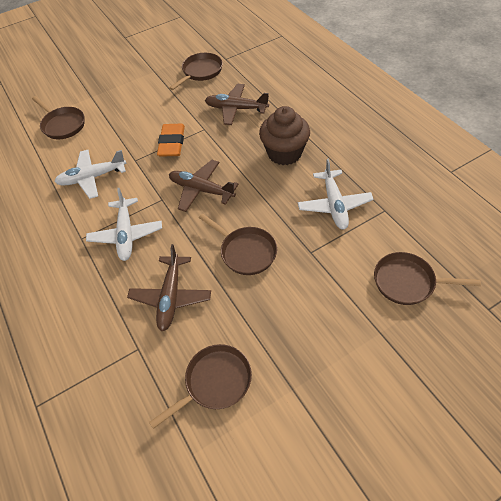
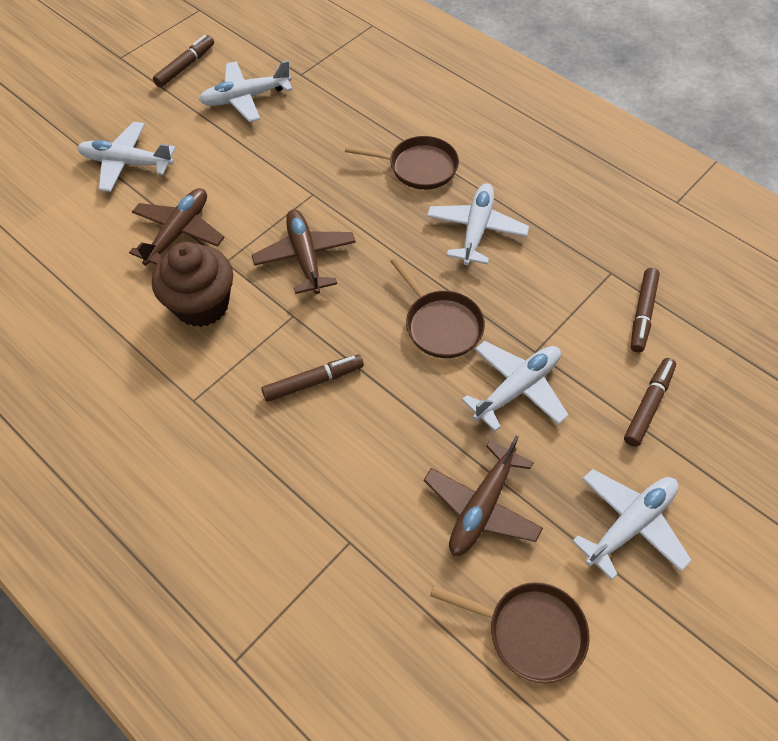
brown marker: 0 -> 4
brown pan: 5 -> 3
orange eraser: 1 -> 0
white plane: 3 -> 5

